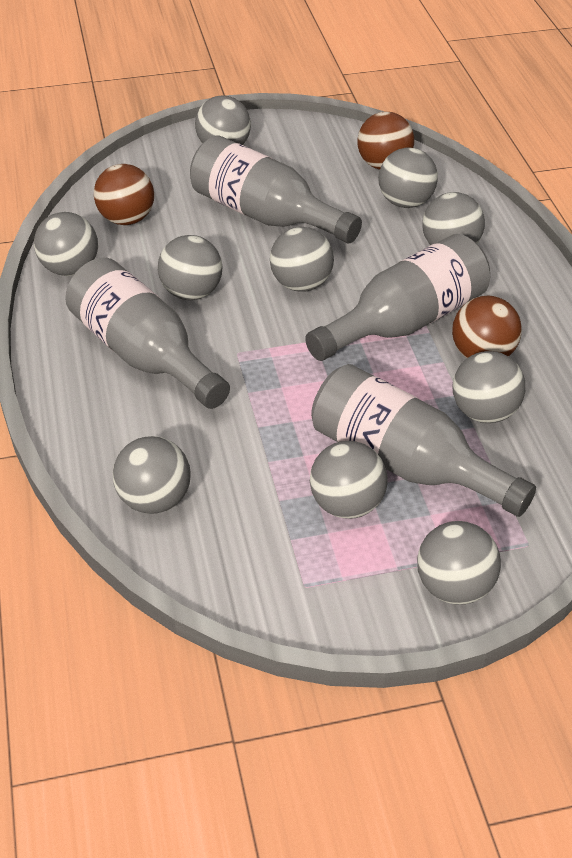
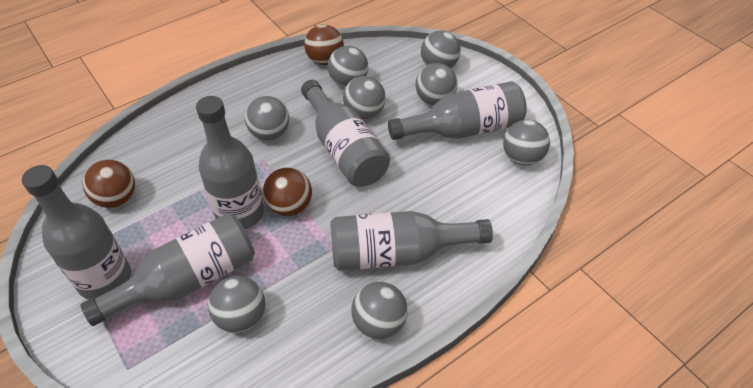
grey ball: 10 -> 8
grey bottle: 4 -> 6

